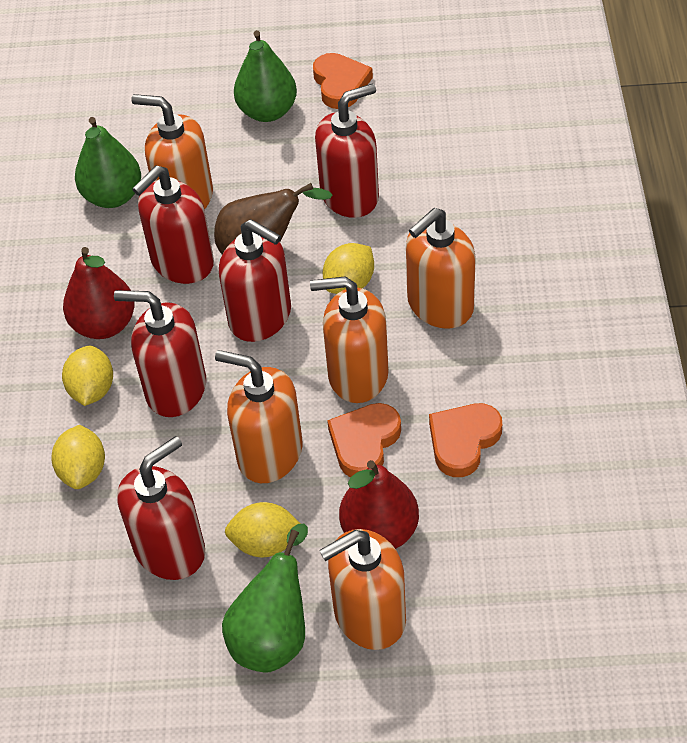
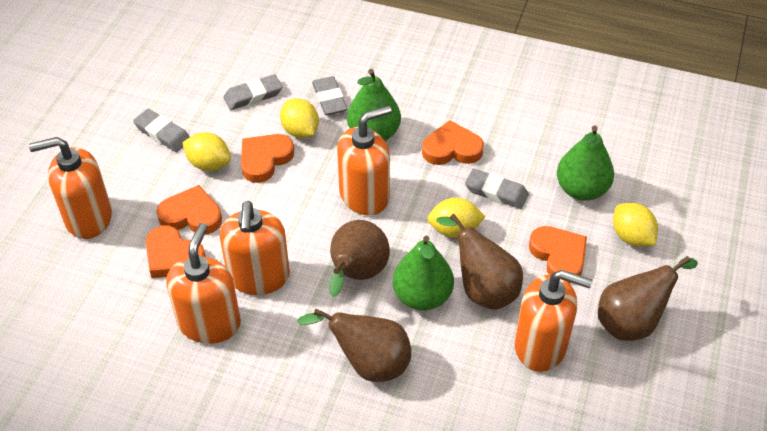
brown pear: 1 -> 4
grey eraser: 0 -> 4
orange heart: 3 -> 5
red pear: 2 -> 0
red soap dispenser: 5 -> 0

